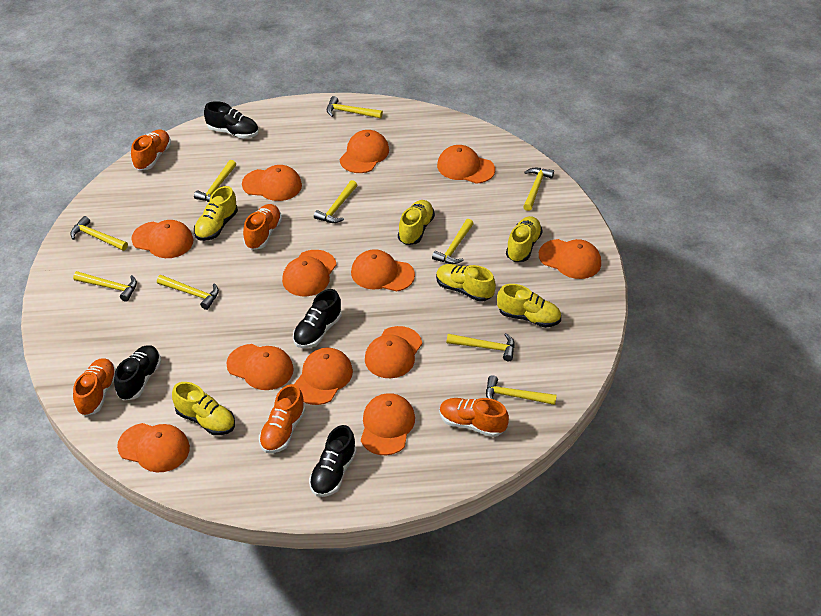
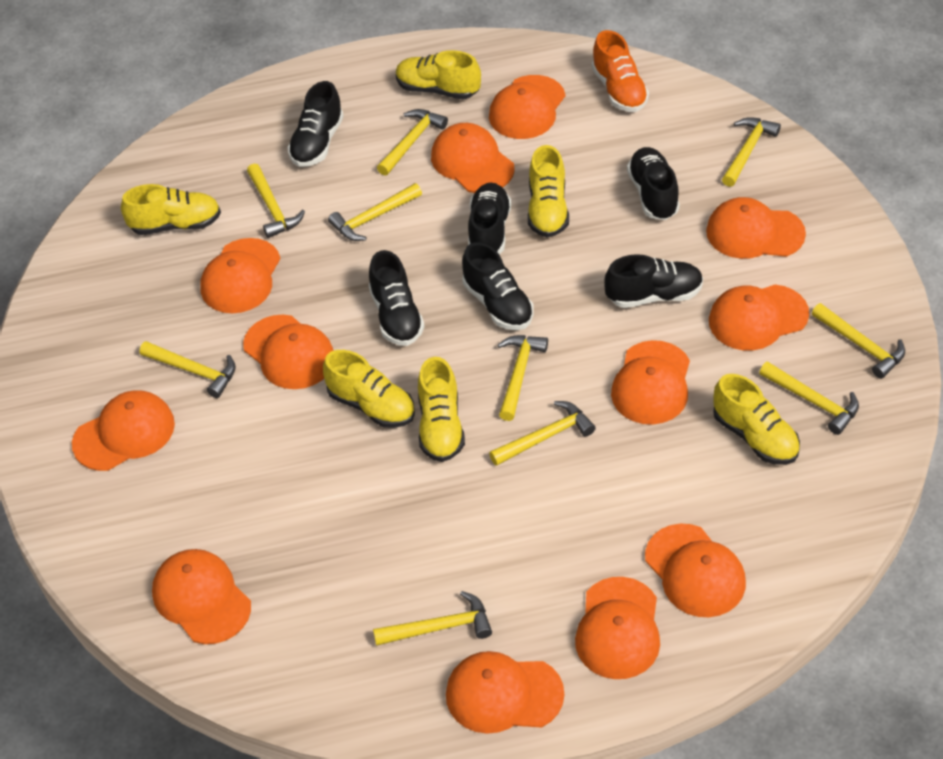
black shoe: 4 -> 6
orange shoe: 5 -> 1

